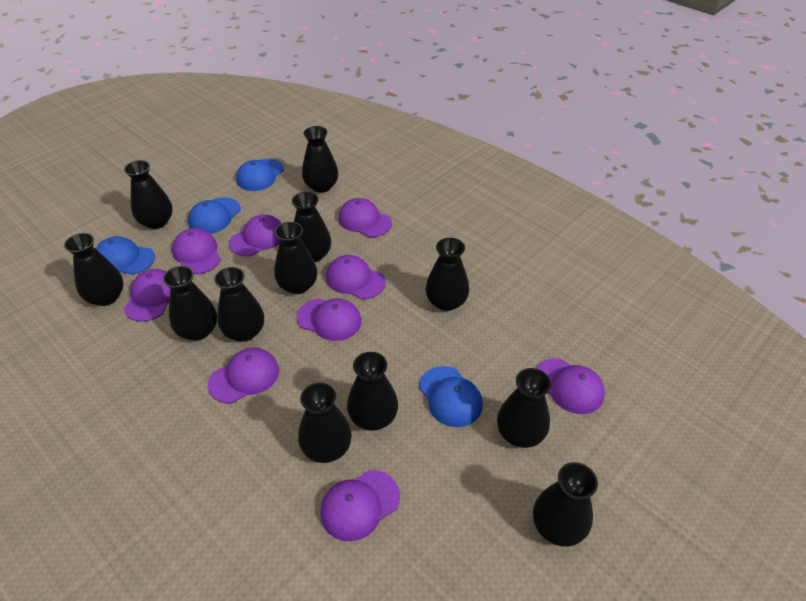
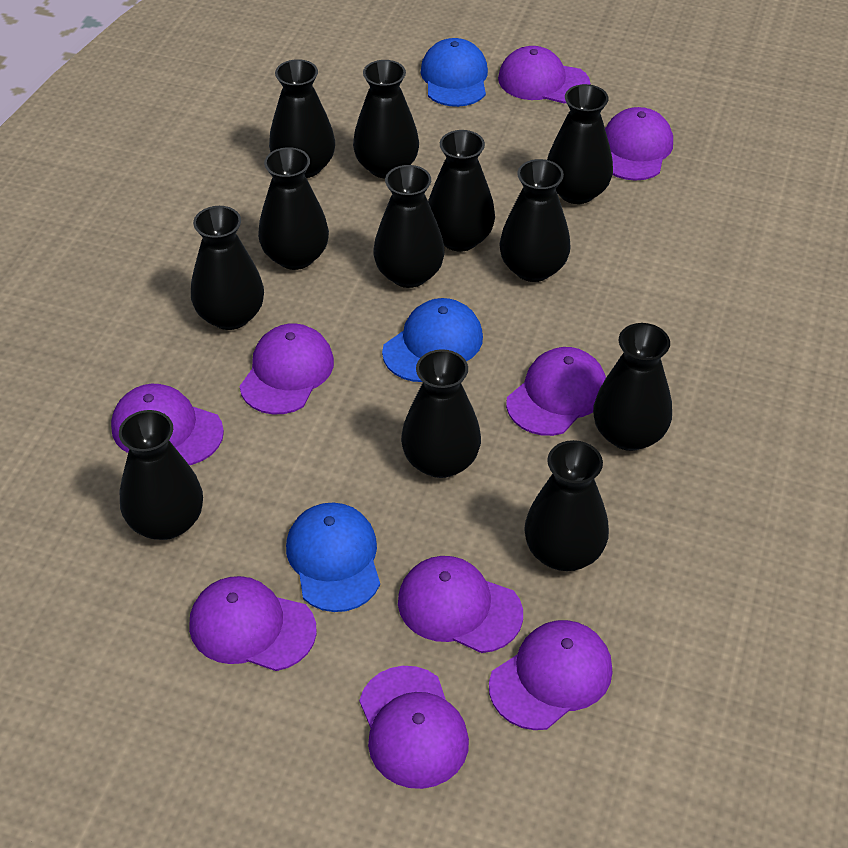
blue cap: 4 -> 3

